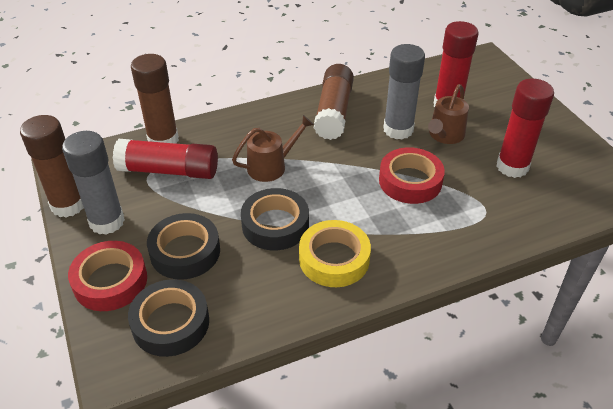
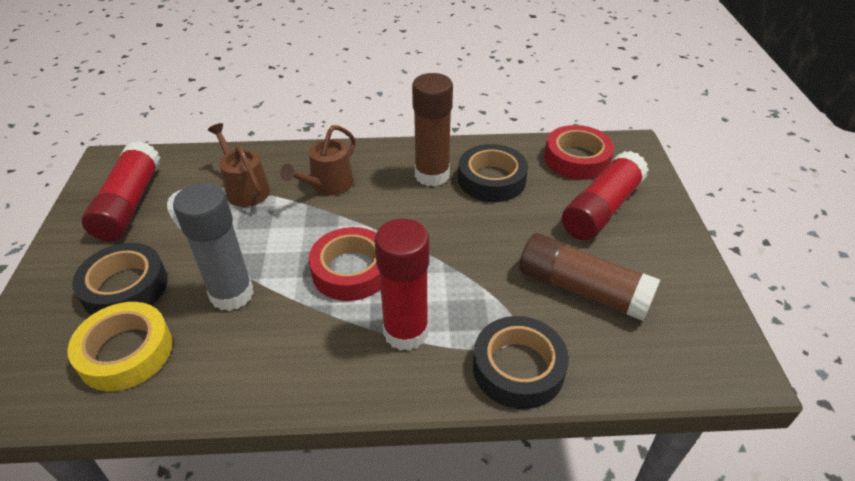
brown glue stick: 3 -> 2
grey glue stick: 2 -> 1

